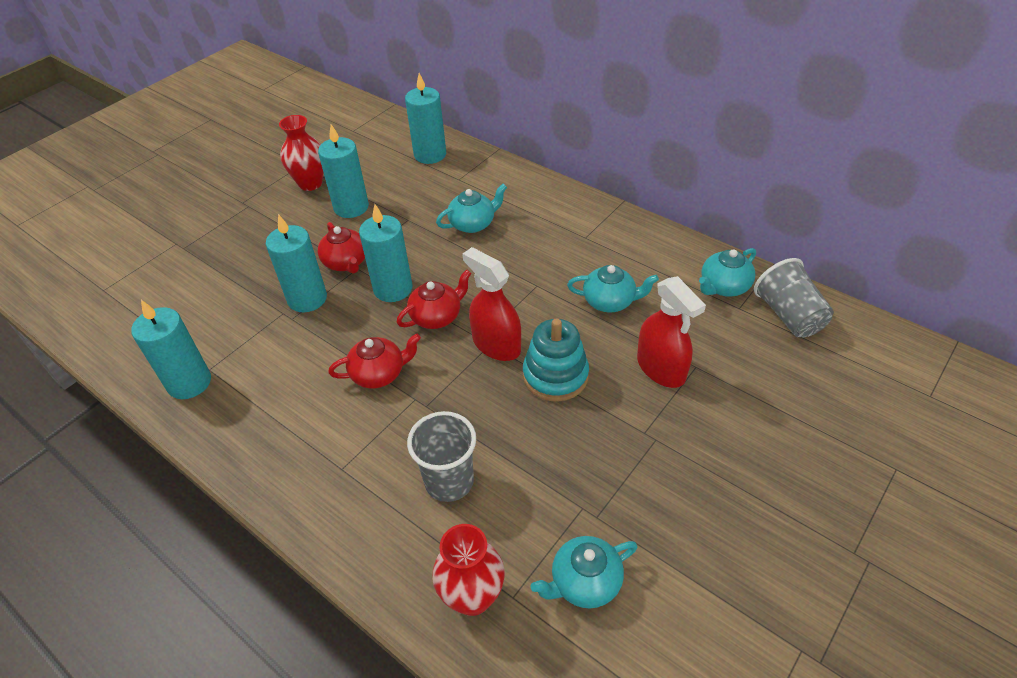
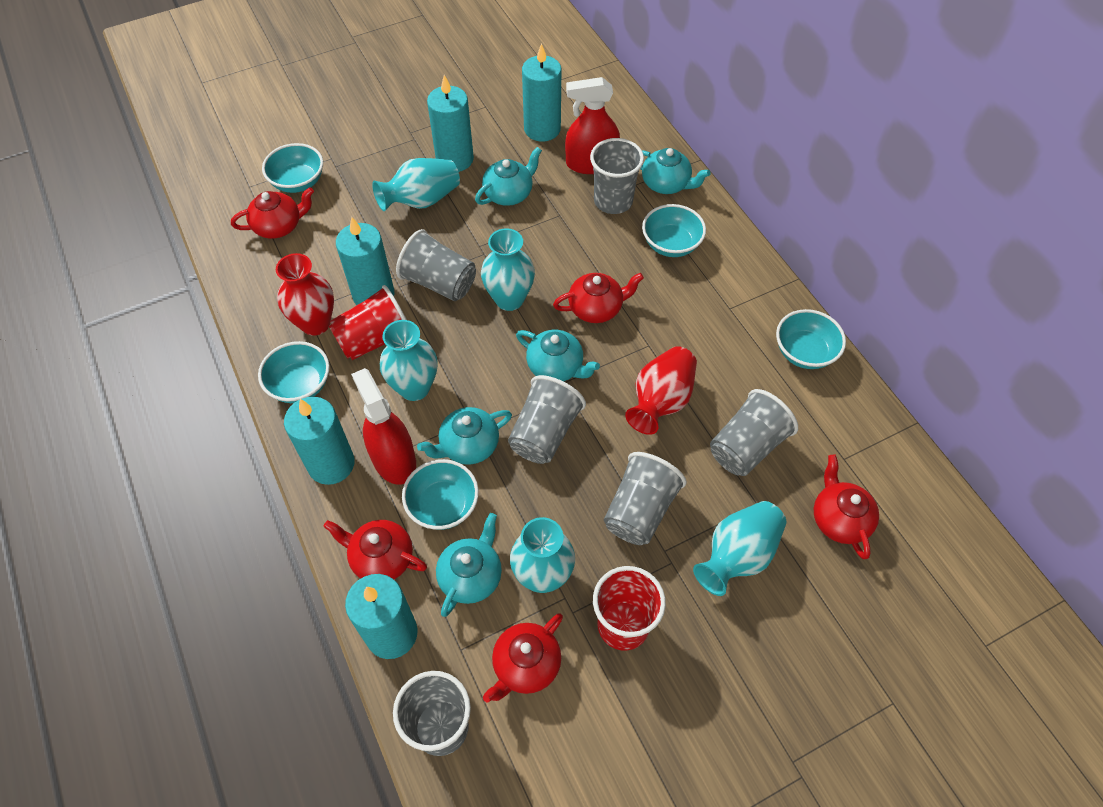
grey cup: 2 -> 6
red cup: 0 -> 2
red teapot: 3 -> 5
turquoise bowl: 0 -> 5
turquoise stacking toy: 1 -> 0
turquoise teapot: 4 -> 5
turquoise vase: 0 -> 5

